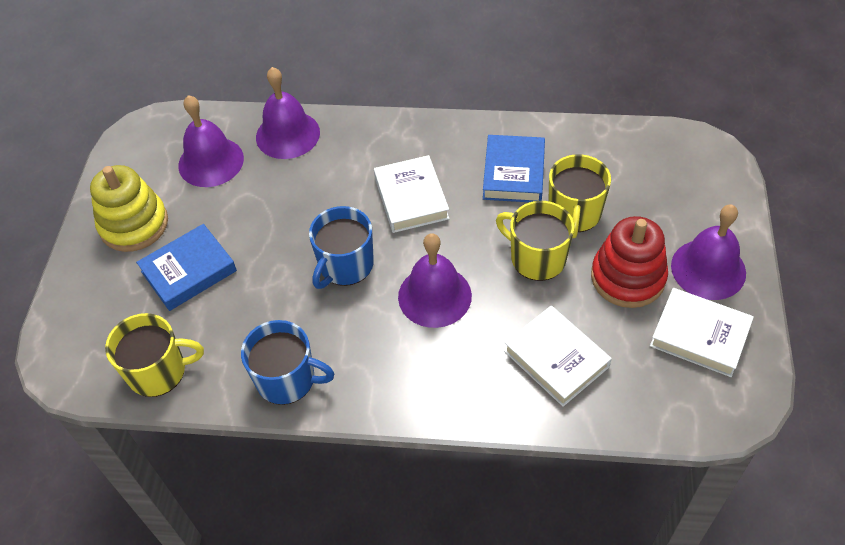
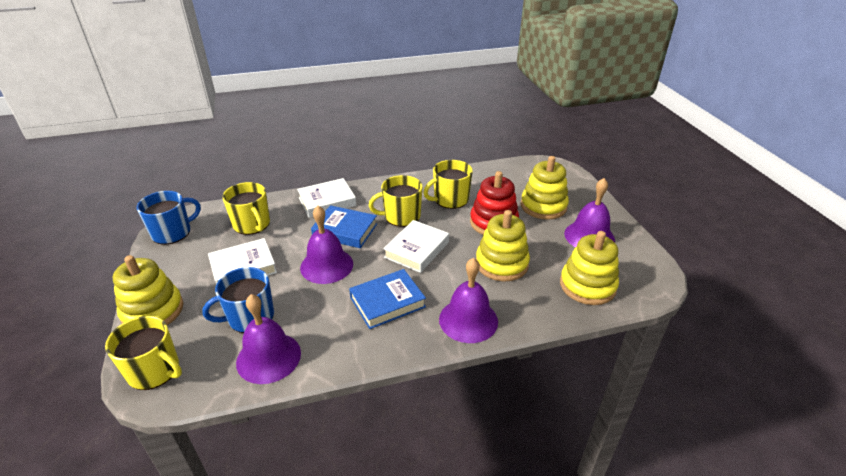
yellow mug: 3 -> 4
yellow stacking toy: 1 -> 4

